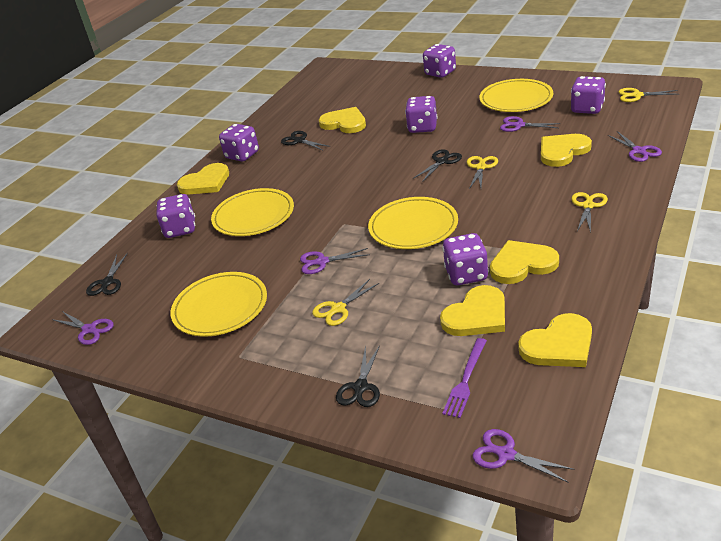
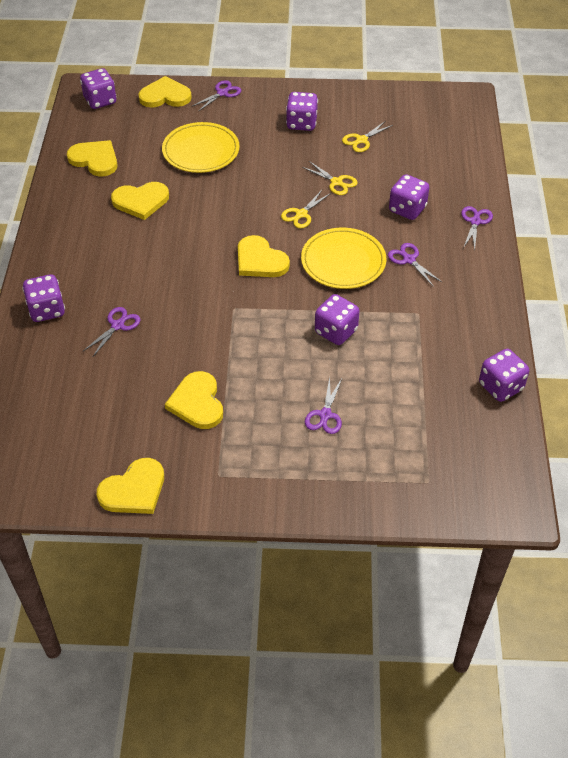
black scissors: 4 -> 0
purple fork: 1 -> 0
yellow plate: 4 -> 2
yellow scissors: 4 -> 3

